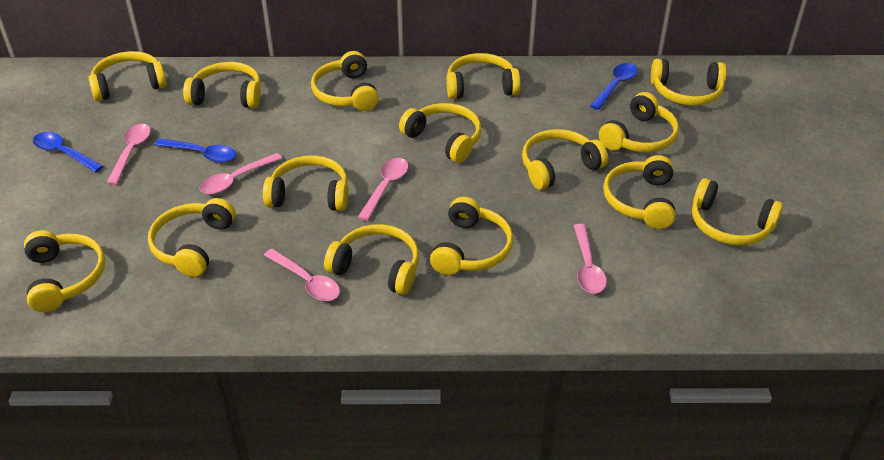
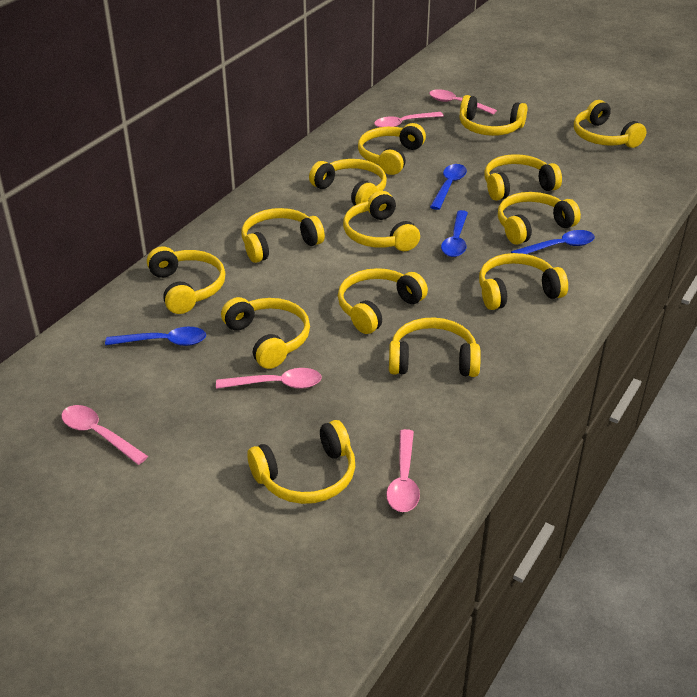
blue spoon: 3 -> 4
yellow headphones: 15 -> 14

